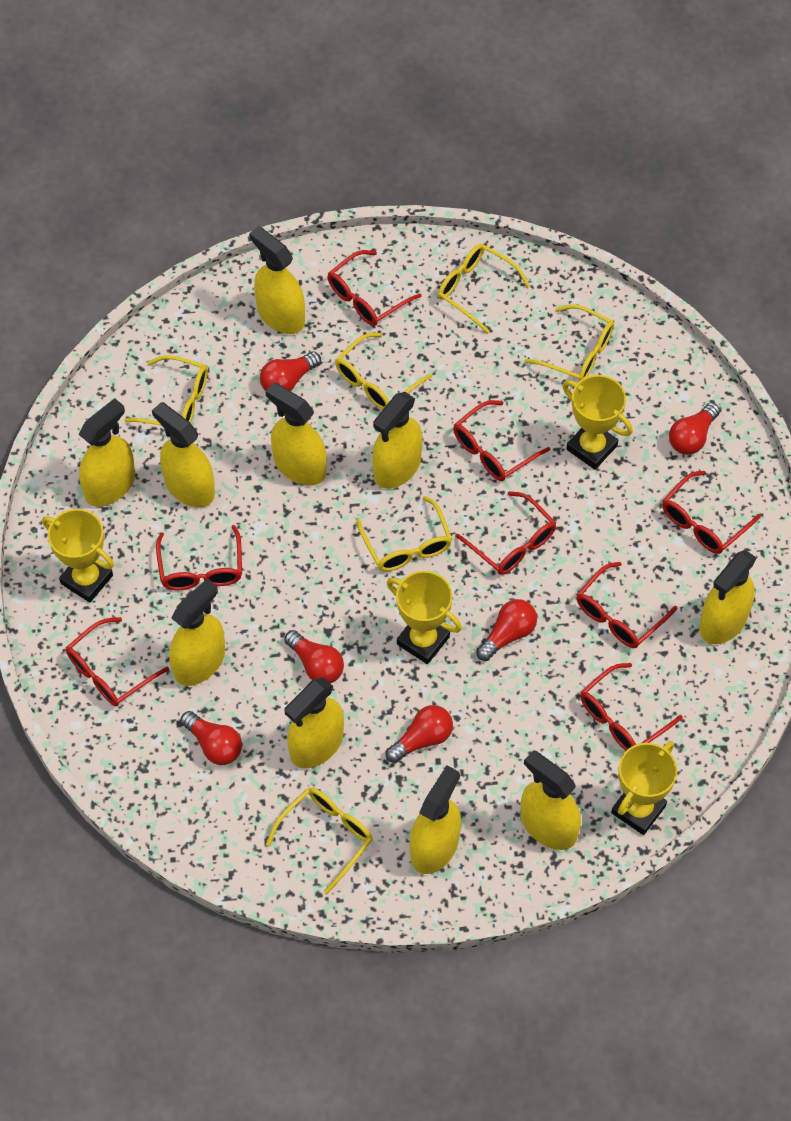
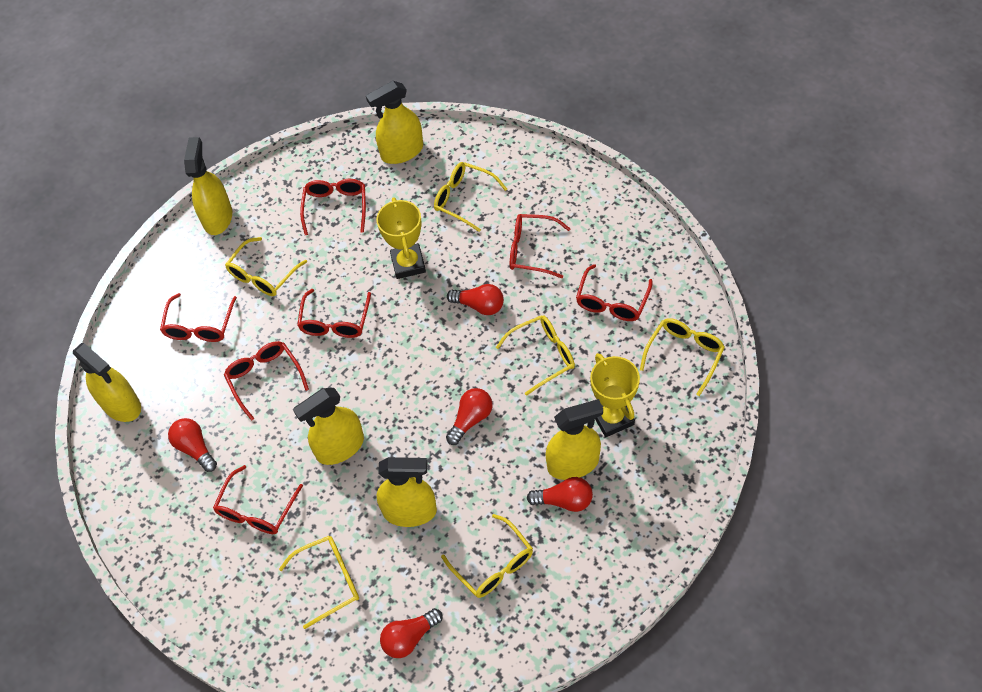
red glasses: 8 -> 7
red light bulb: 6 -> 5
yellow spray bottle: 10 -> 6
yellow trophy: 4 -> 2

